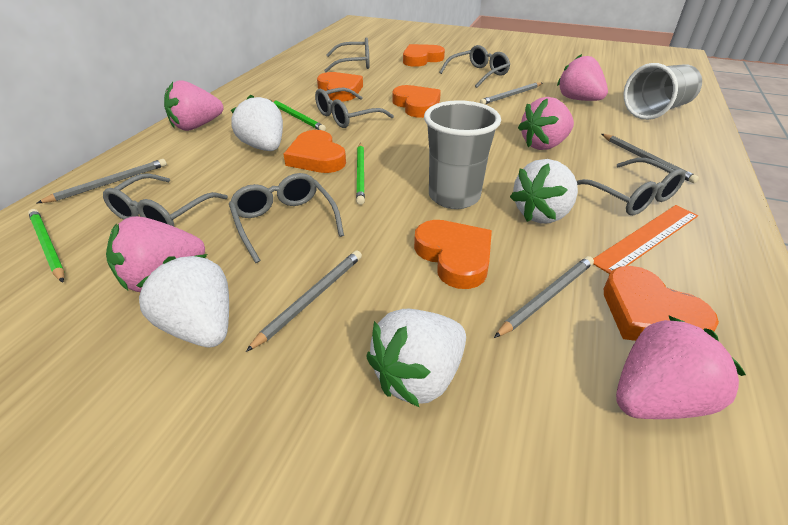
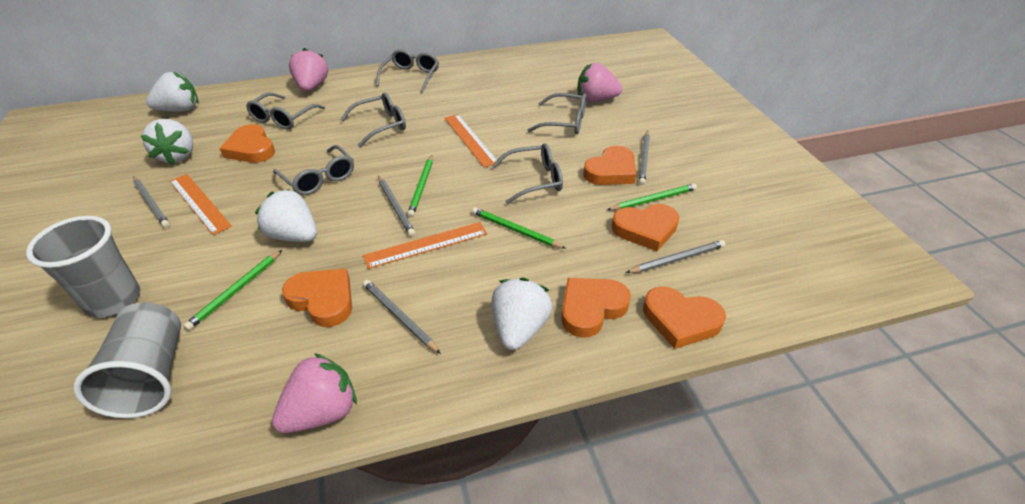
green pencil: 3 -> 4
orange ruler: 1 -> 3
pink strawberry: 5 -> 3

